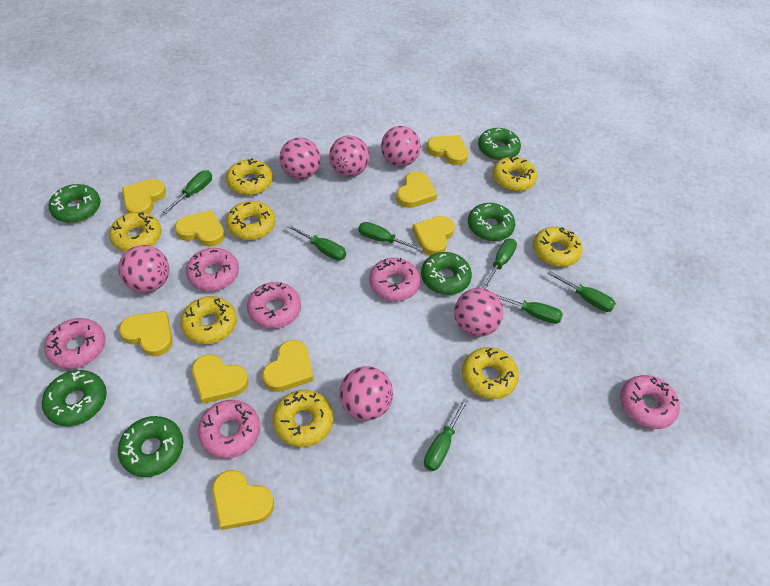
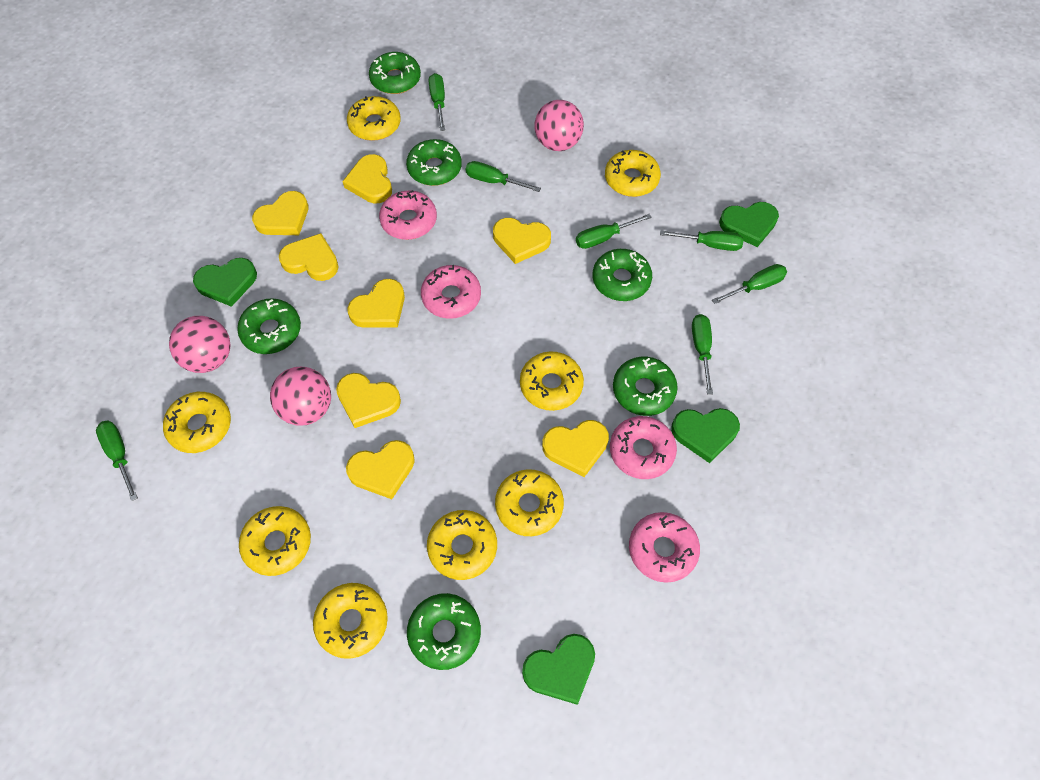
green heart: 0 -> 4
pink ball: 6 -> 3
pink donut: 6 -> 4
yellow heart: 9 -> 8

